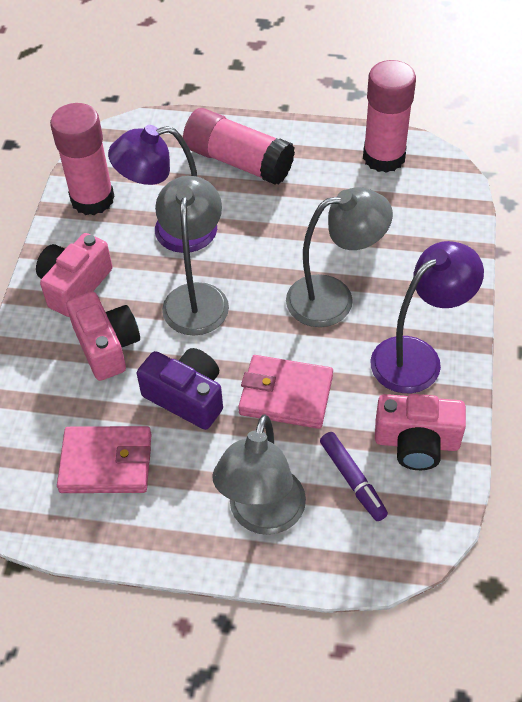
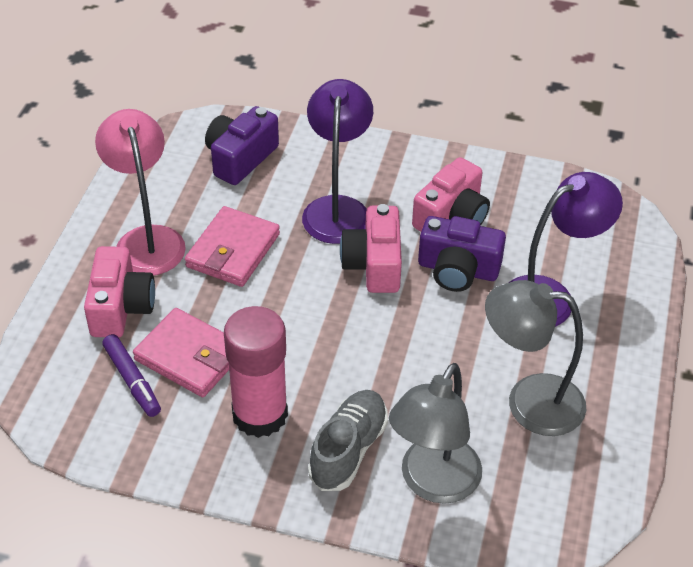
grey lamp: 3 -> 2
grey shoe: 0 -> 1
pink glue stick: 3 -> 1
pink lamp: 0 -> 1
purple camera: 1 -> 2

